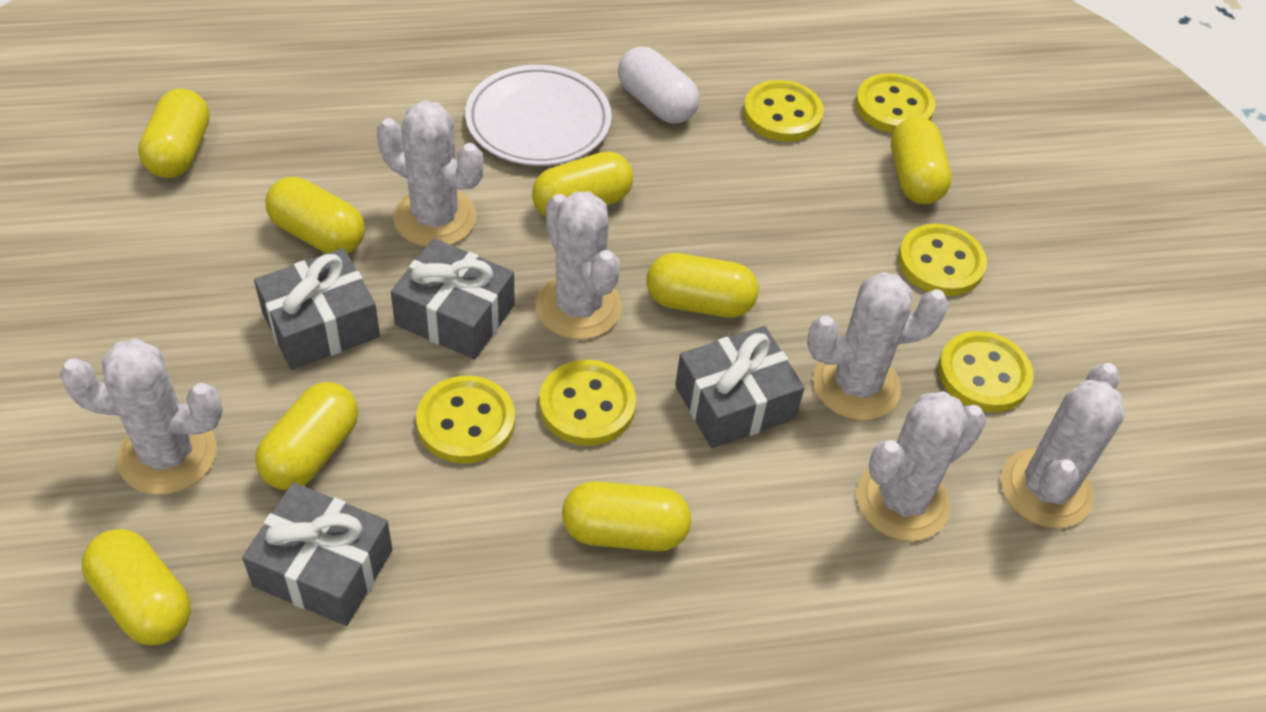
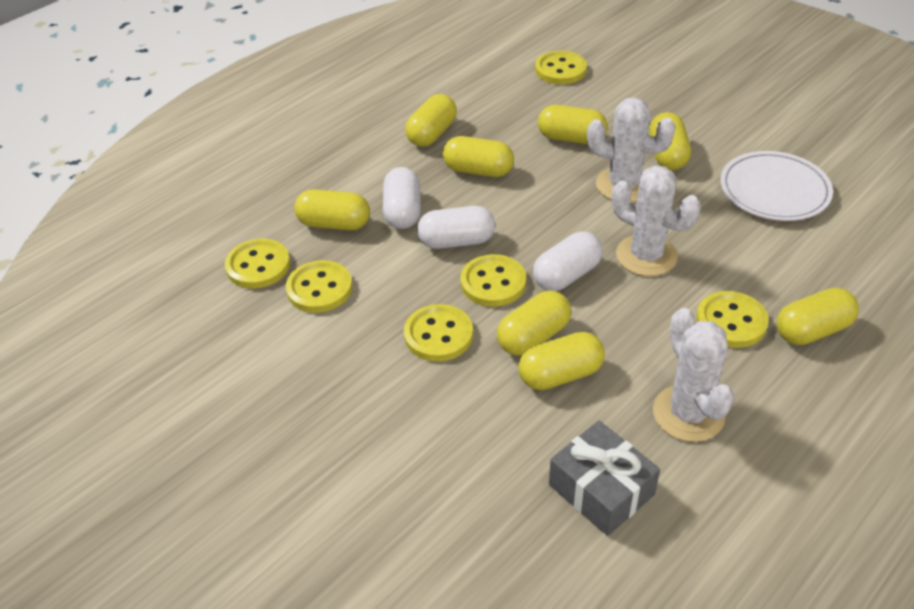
grey gift: 4 -> 1
white cactus: 6 -> 3
white capsule: 1 -> 3

